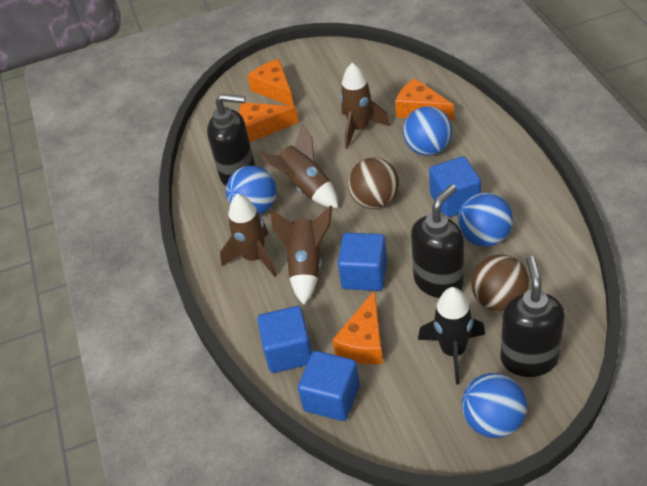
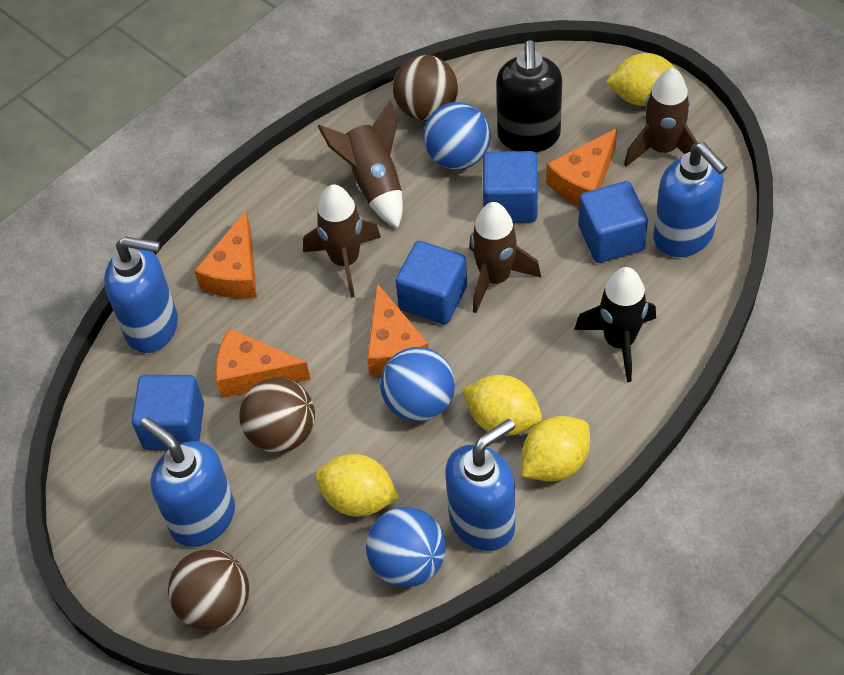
black soap dispenser: 3 -> 1
blue ball: 4 -> 3
blue soap dispenser: 0 -> 4
brown ball: 2 -> 3
yellow lemon: 0 -> 4

